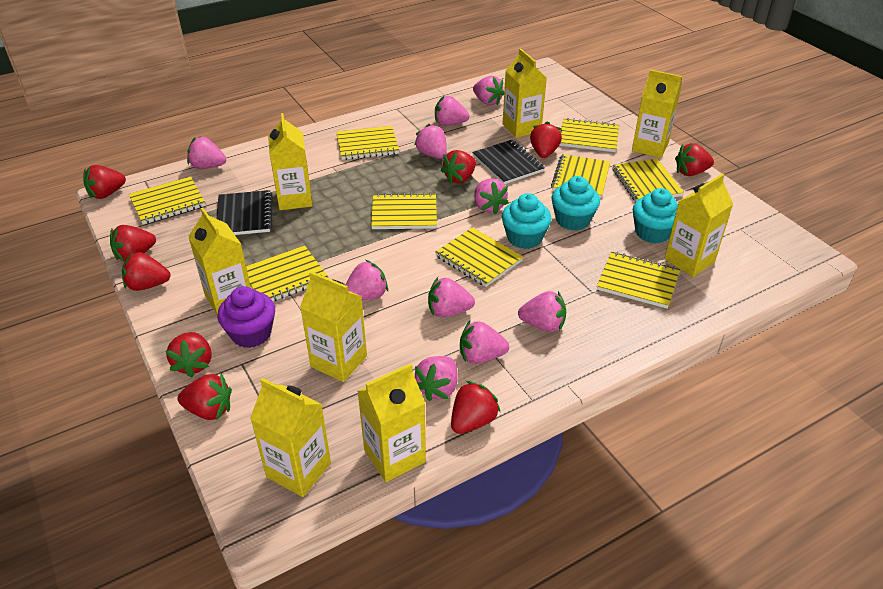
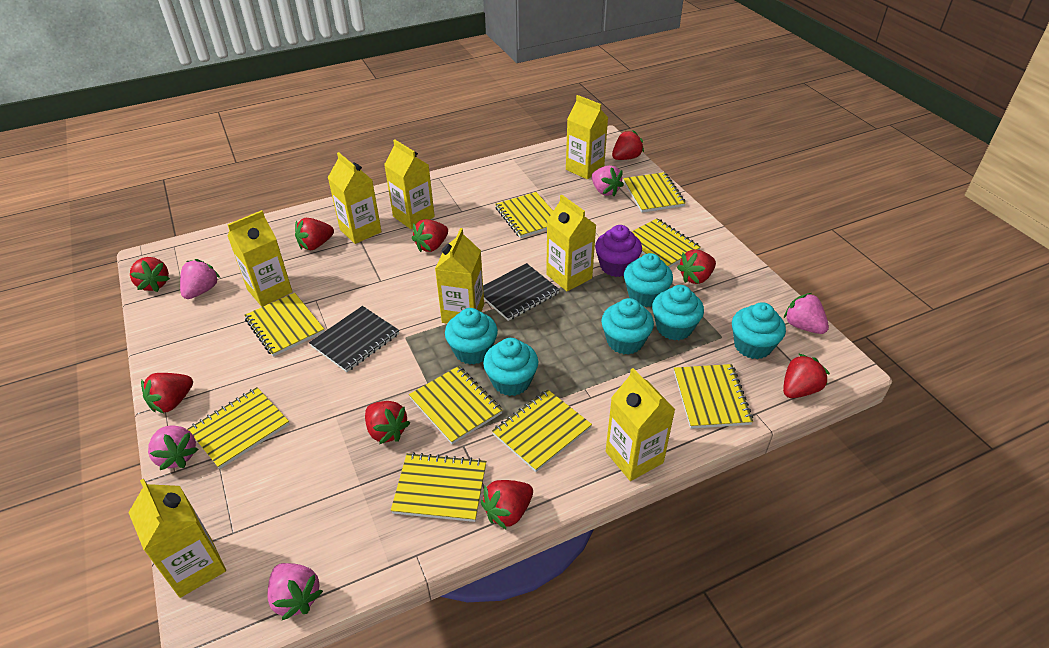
pink strawberry: 10 -> 5
turquoise cupcake: 3 -> 6

